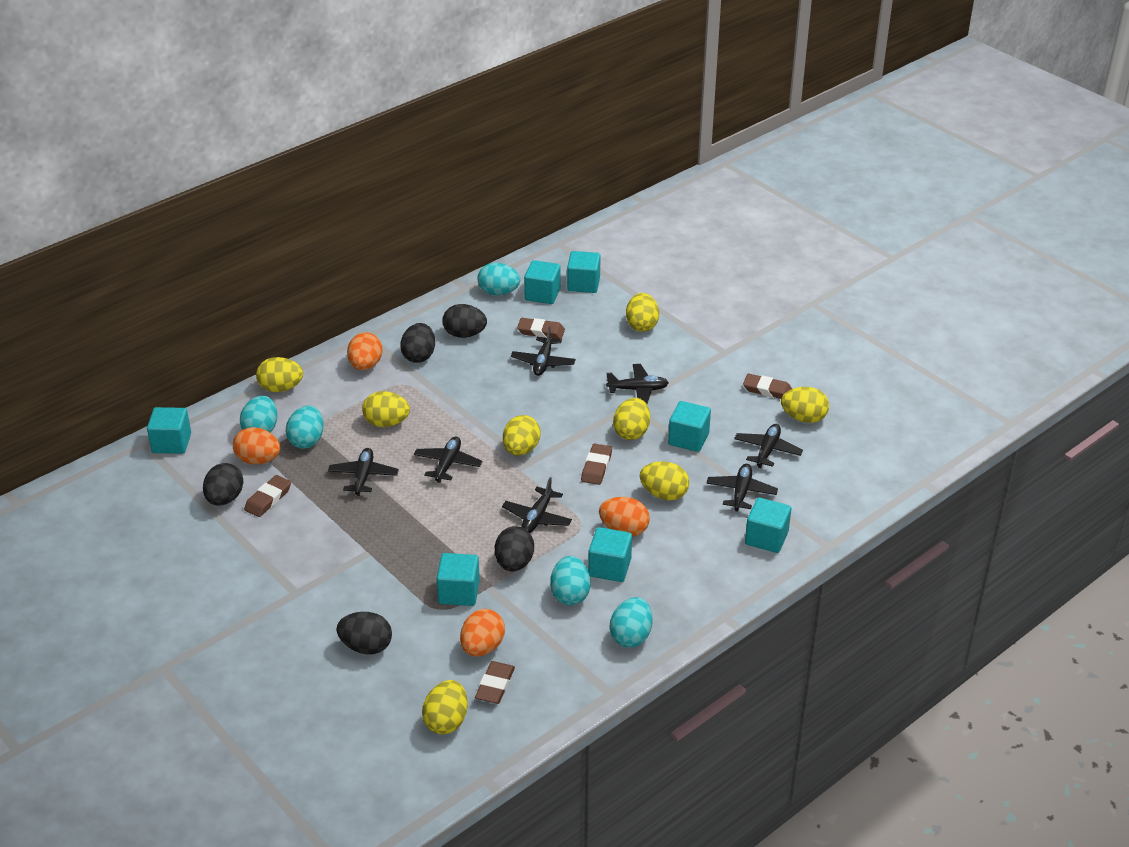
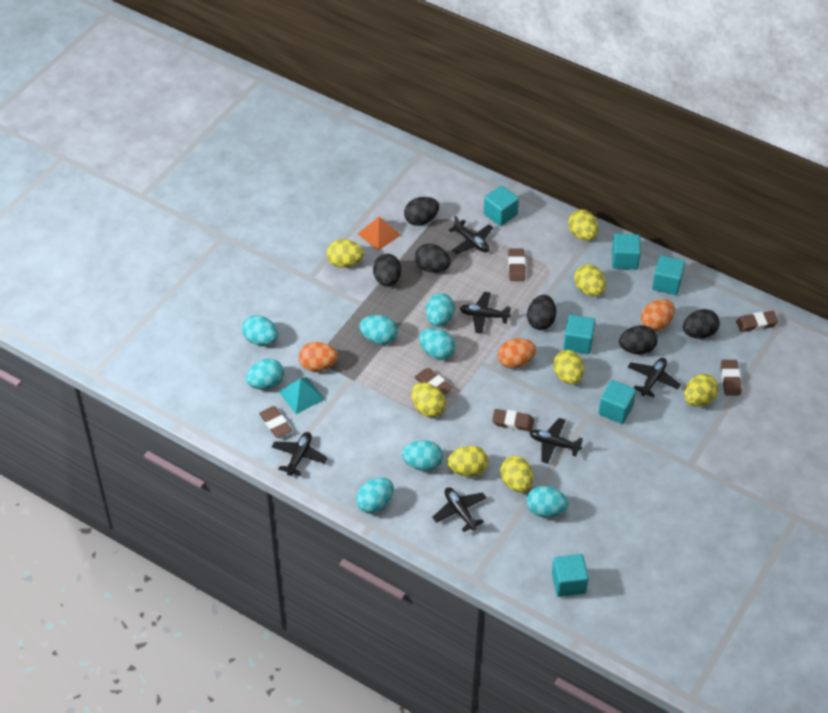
black egg: 5 -> 6
black plane: 7 -> 6
brown eraser: 5 -> 6
orange egg: 4 -> 3
orange pyramid: 0 -> 1
turquoise cube: 7 -> 6
turquoise egg: 5 -> 8
turquoise pyramid: 0 -> 1

